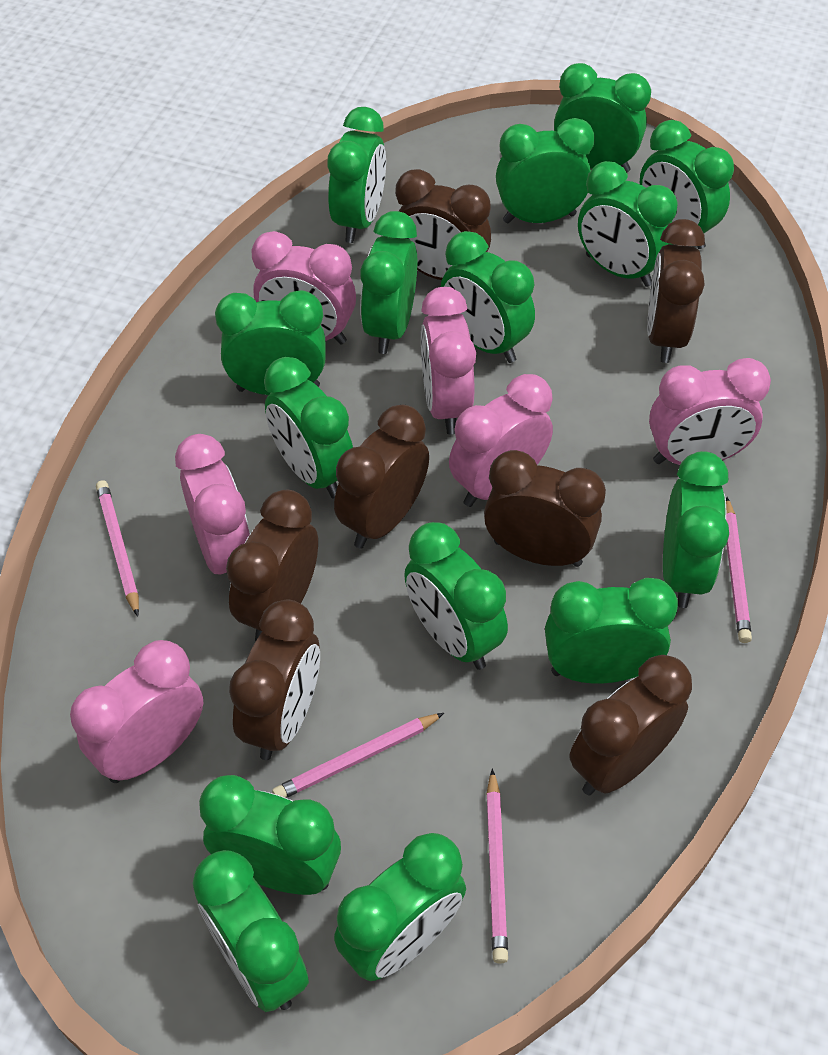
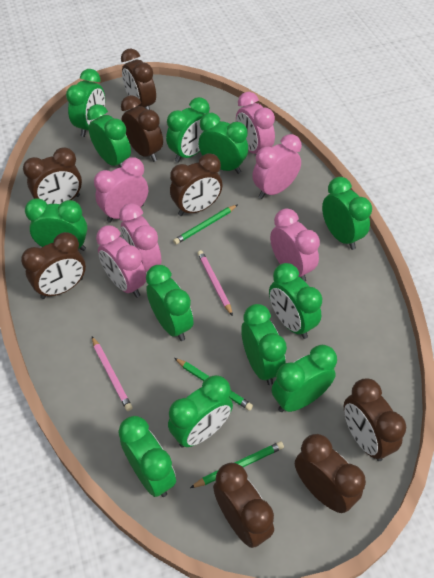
brown clock: 7 -> 8
green clock: 15 -> 12
green pencil: 0 -> 3
pink pencil: 4 -> 2

